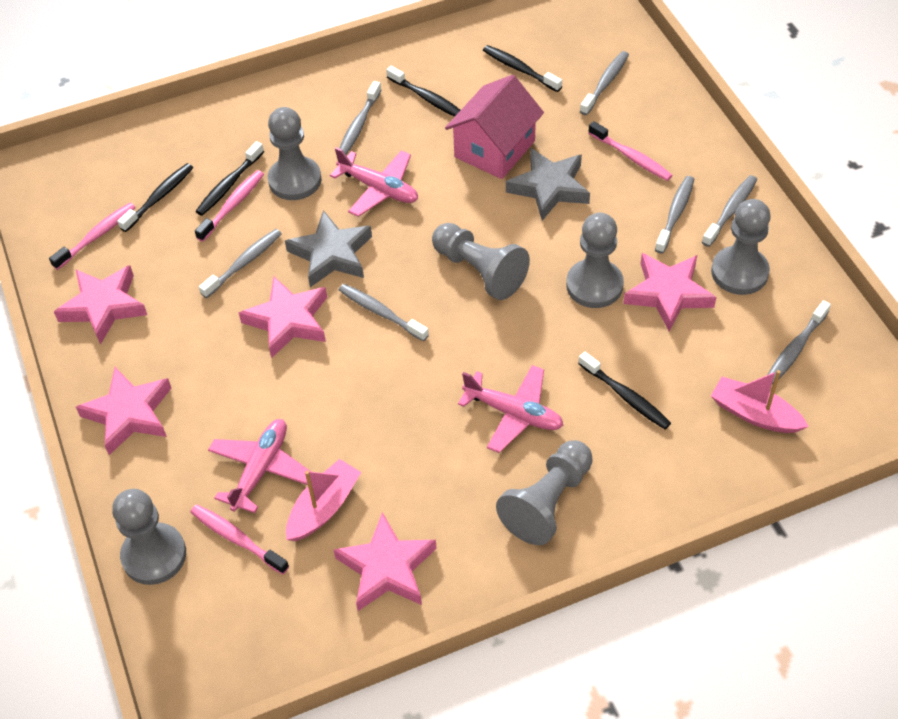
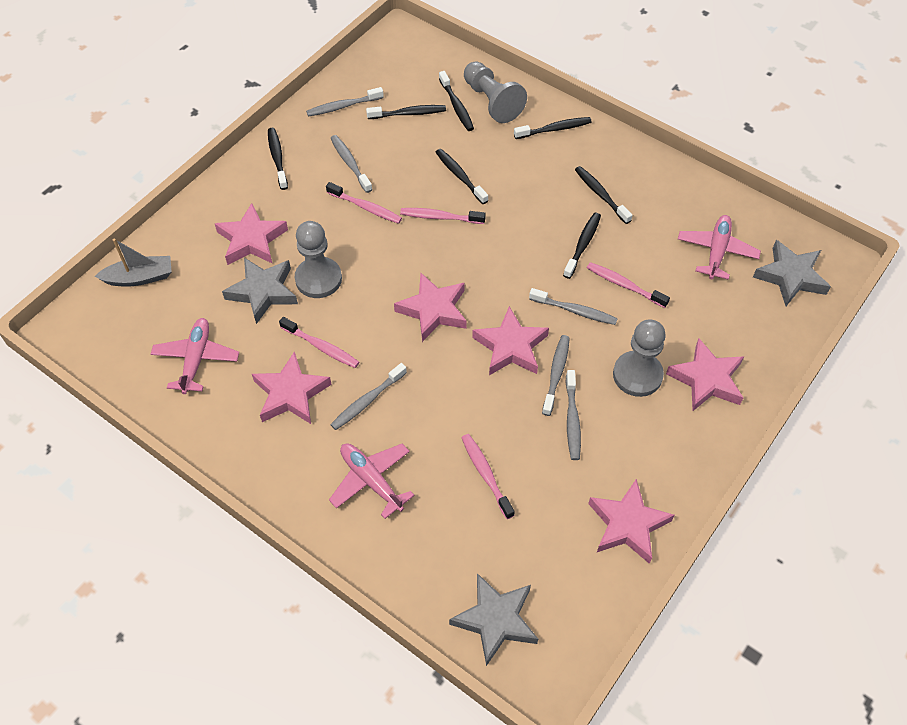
black toothbrush: 5 -> 7
grey boat: 0 -> 1
grey pawn: 6 -> 3
grey star: 2 -> 3
grey toothbrush: 7 -> 6
pink boat: 2 -> 0
pink house: 1 -> 0
pink star: 5 -> 6
pink toothbrush: 4 -> 5

